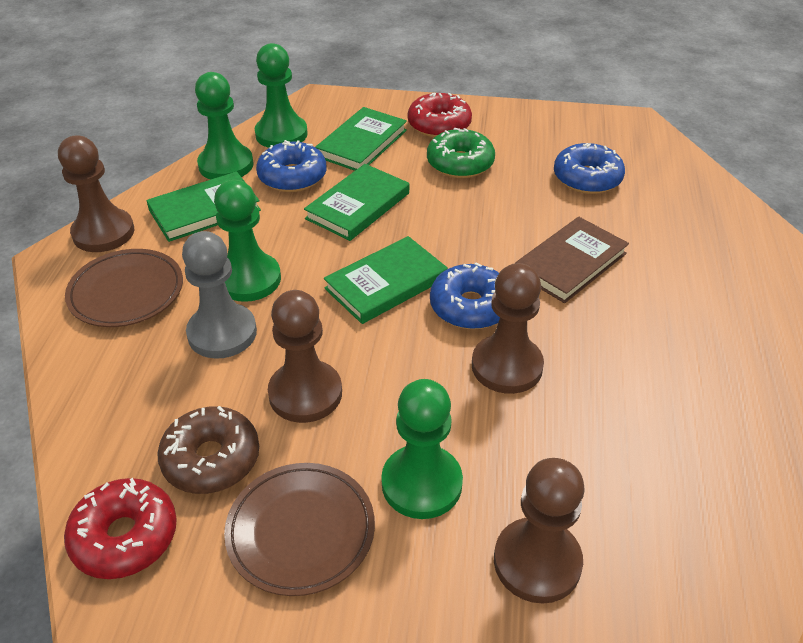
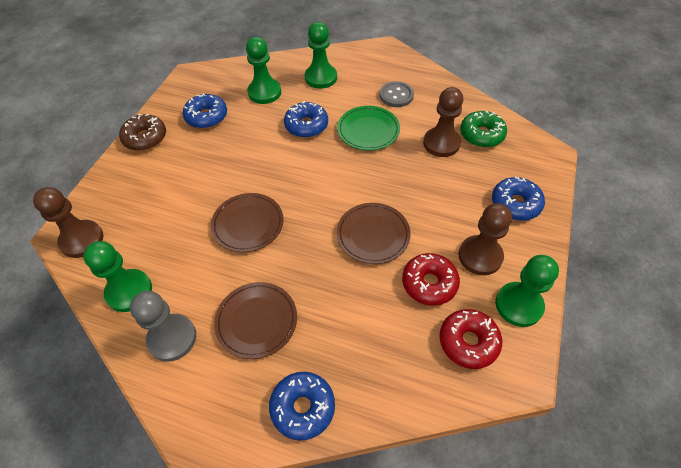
blue donut: 3 -> 4
brown book: 1 -> 0
brown pawn: 4 -> 3
brown plate: 2 -> 3
green book: 4 -> 0
green plate: 0 -> 1
grey button: 0 -> 1

